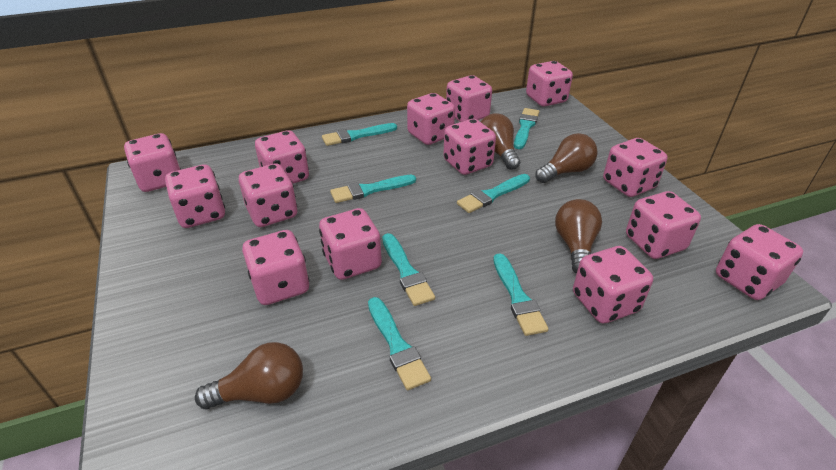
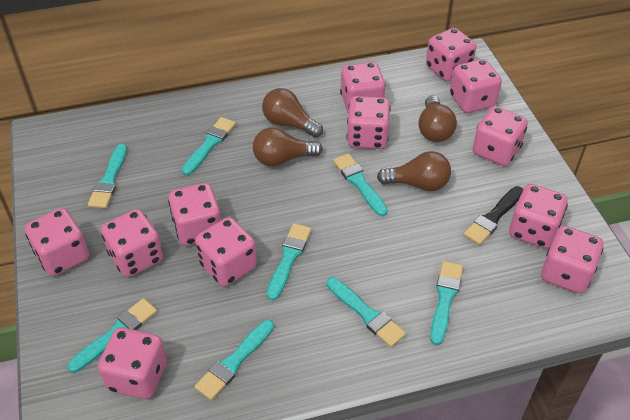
black brush: 0 -> 1
pink dice: 14 -> 12
turquoise brush: 7 -> 8

